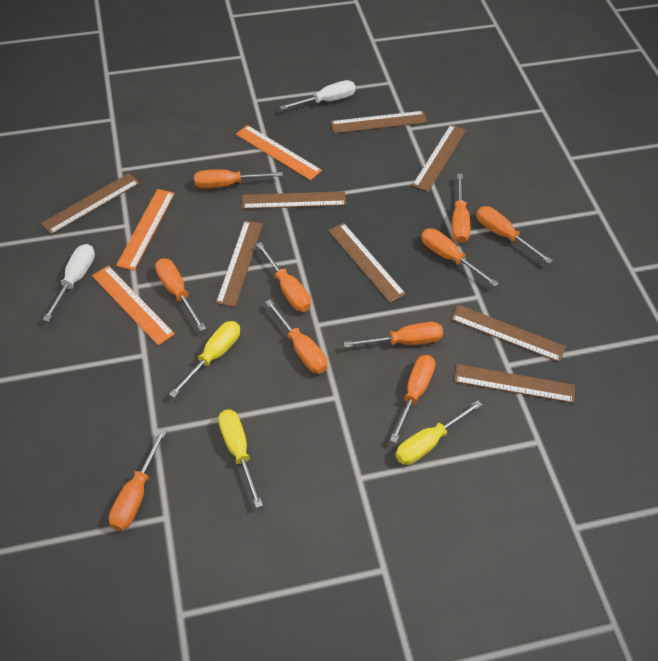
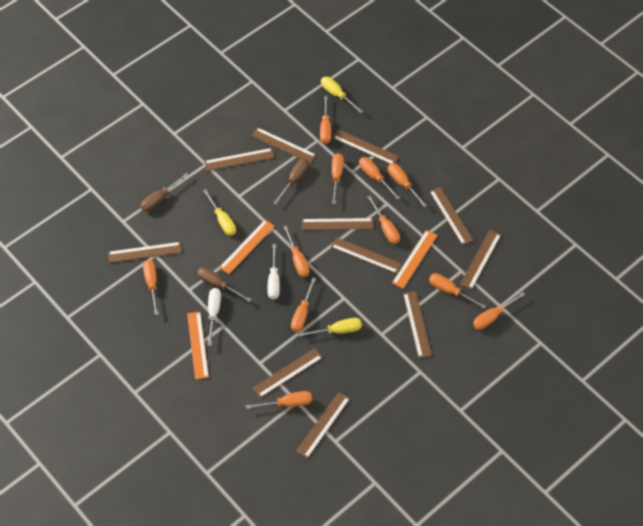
brown ruler: 8 -> 11
brown screwdriver: 0 -> 3
orange screwdriver: 10 -> 11

